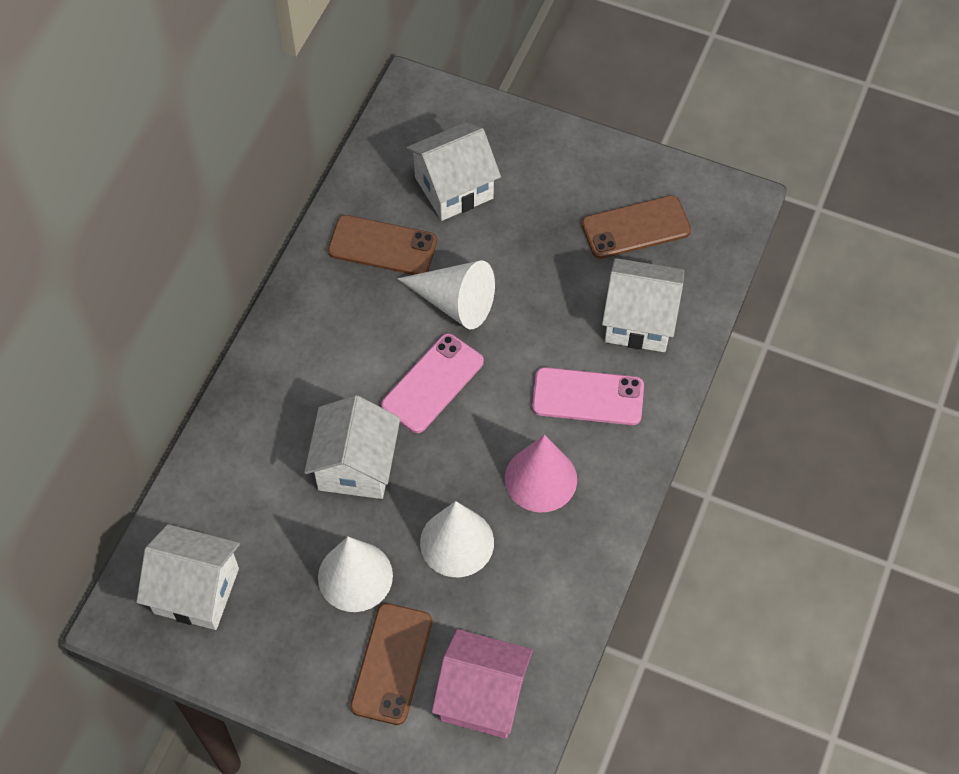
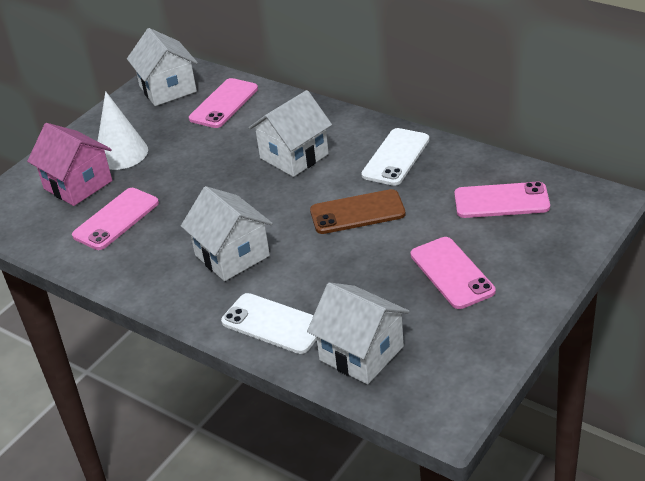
brown phone: 3 -> 1
pink cone: 1 -> 0
pink phone: 2 -> 4
white cone: 3 -> 1
white phone: 0 -> 2

